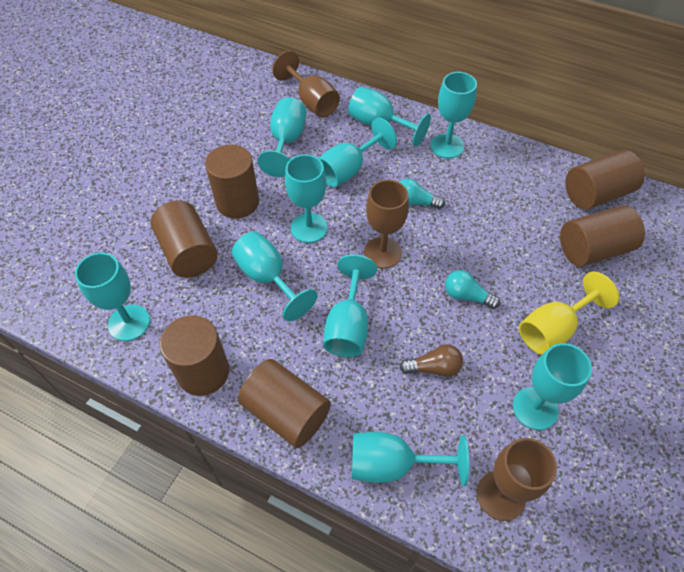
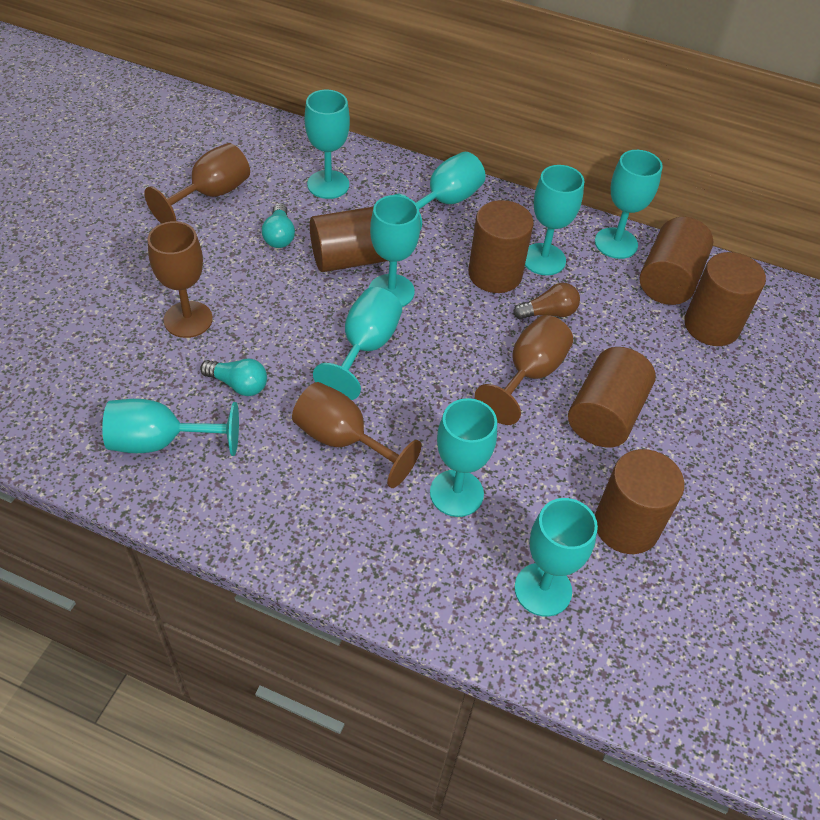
brown goblet: 3 -> 4
turquoise goblet: 10 -> 9
yellow goblet: 1 -> 0

